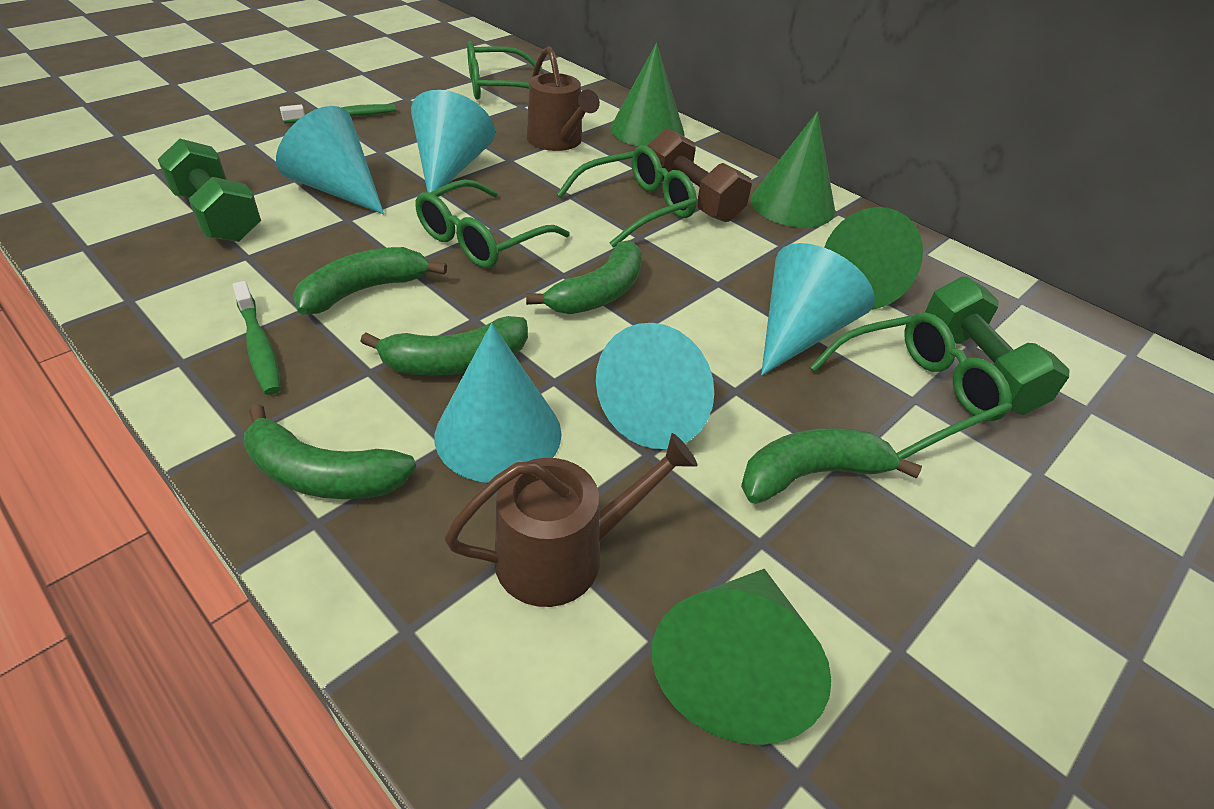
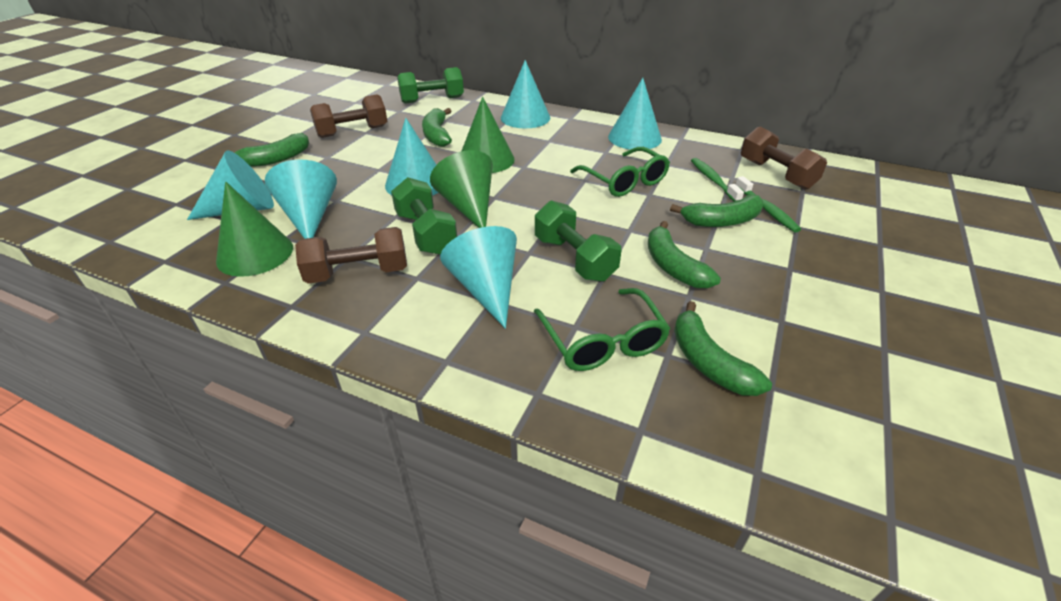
brown dumbbell: 1 -> 3
brown watering can: 2 -> 0
green cone: 4 -> 3
green dumbbell: 2 -> 3
green glasses: 4 -> 2
turquoise cone: 5 -> 6

